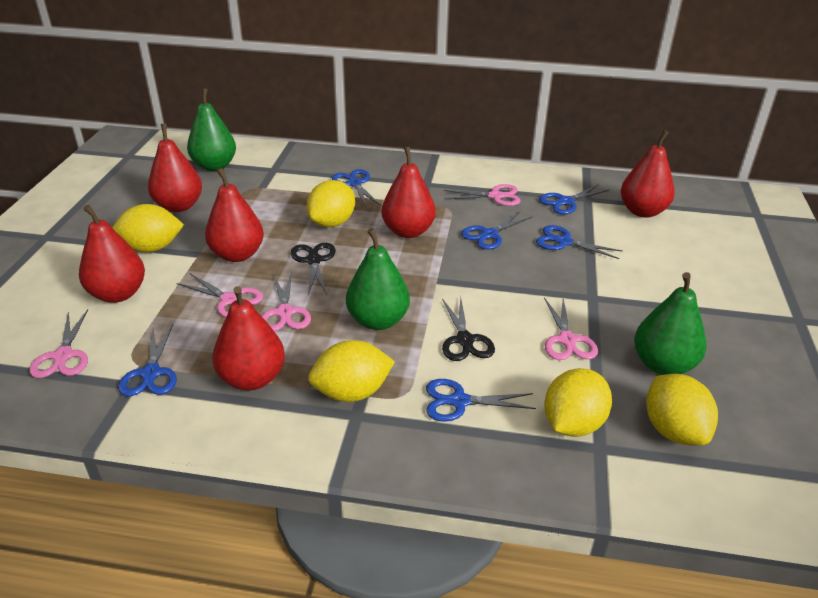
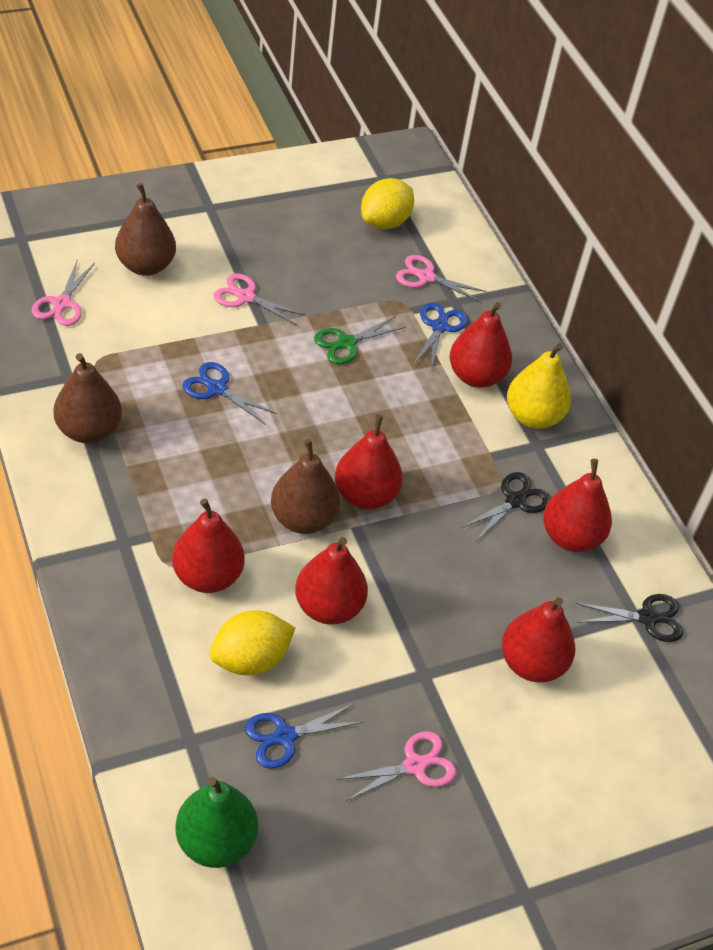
blue scissors: 6 -> 3
brown pear: 0 -> 3
green pear: 3 -> 1
green scissors: 0 -> 1
pink scissors: 5 -> 4
yellow lemon: 5 -> 2
yellow pear: 0 -> 1

